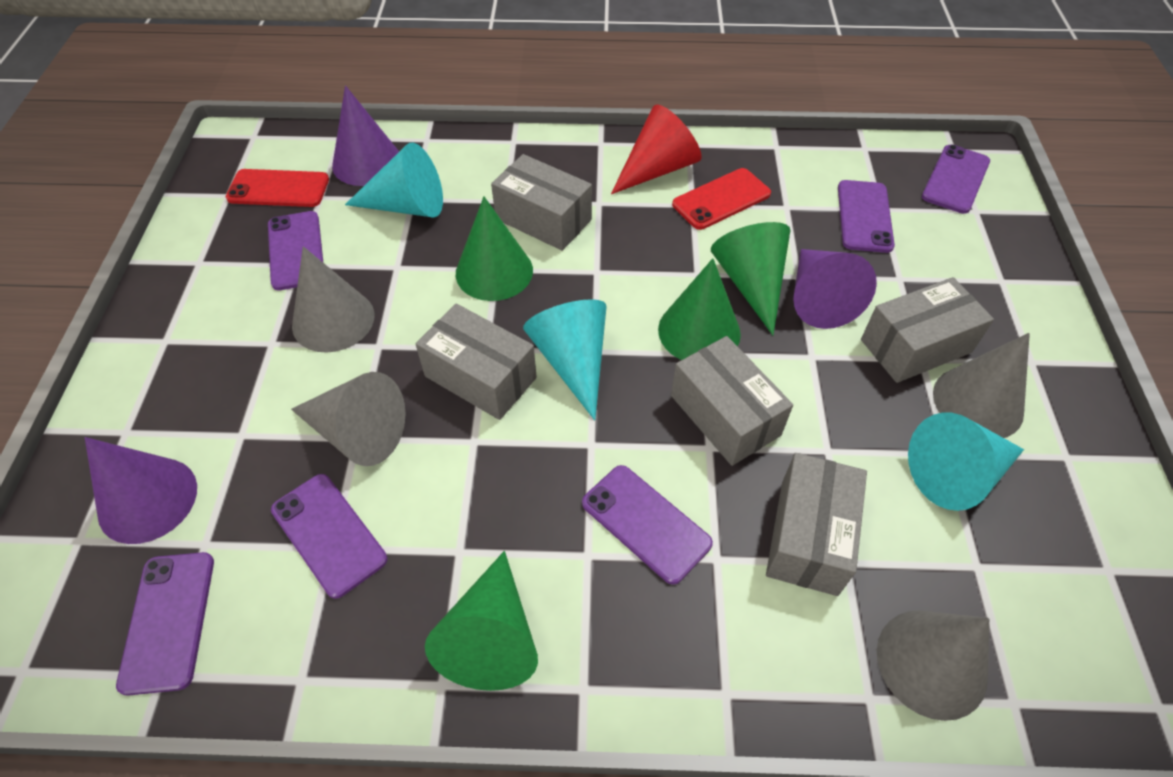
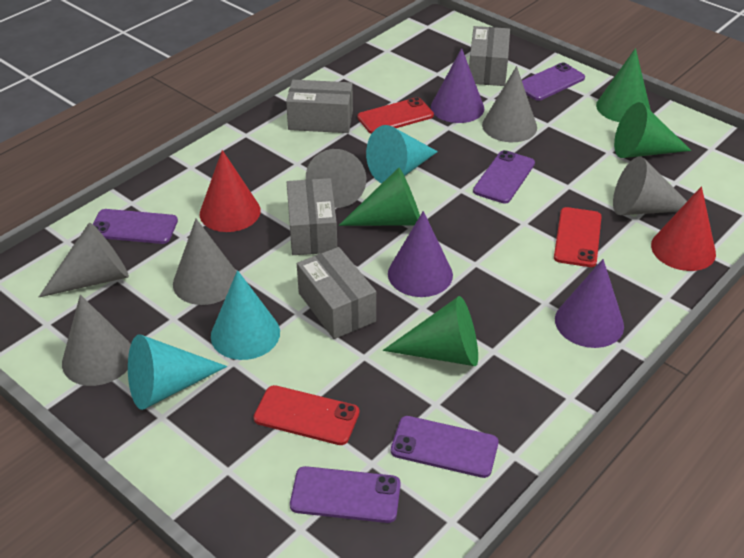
grey box: 5 -> 4
grey cone: 4 -> 6
purple phone: 6 -> 5
red cone: 1 -> 2
red phone: 2 -> 3

